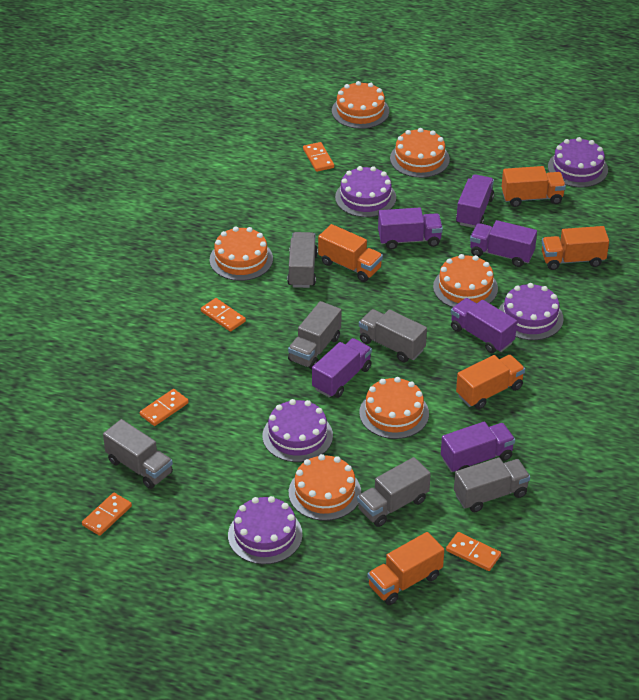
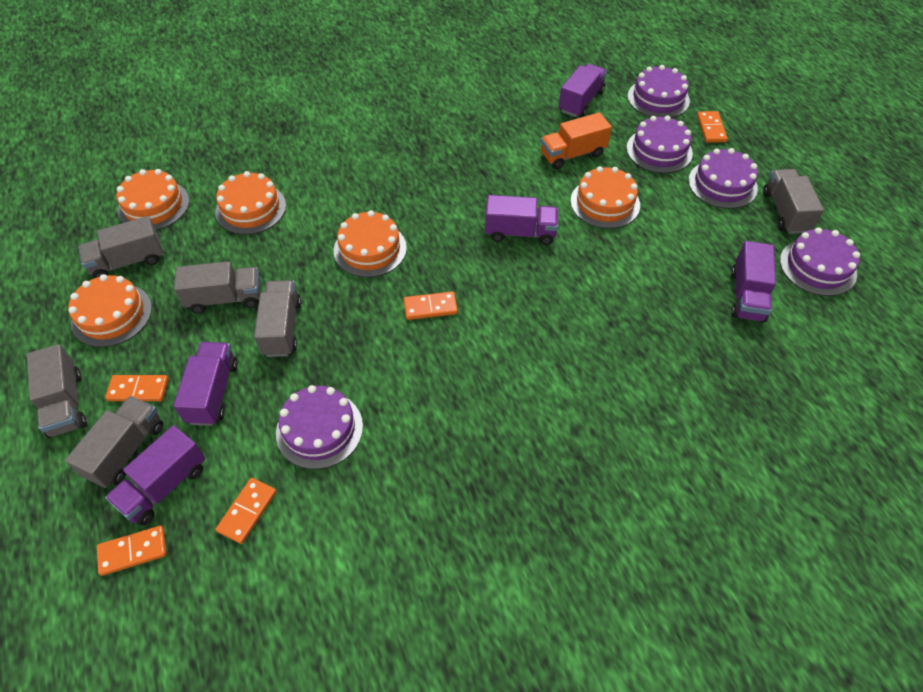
orange cake: 6 -> 5
orange truck: 5 -> 1
purple truck: 6 -> 5

